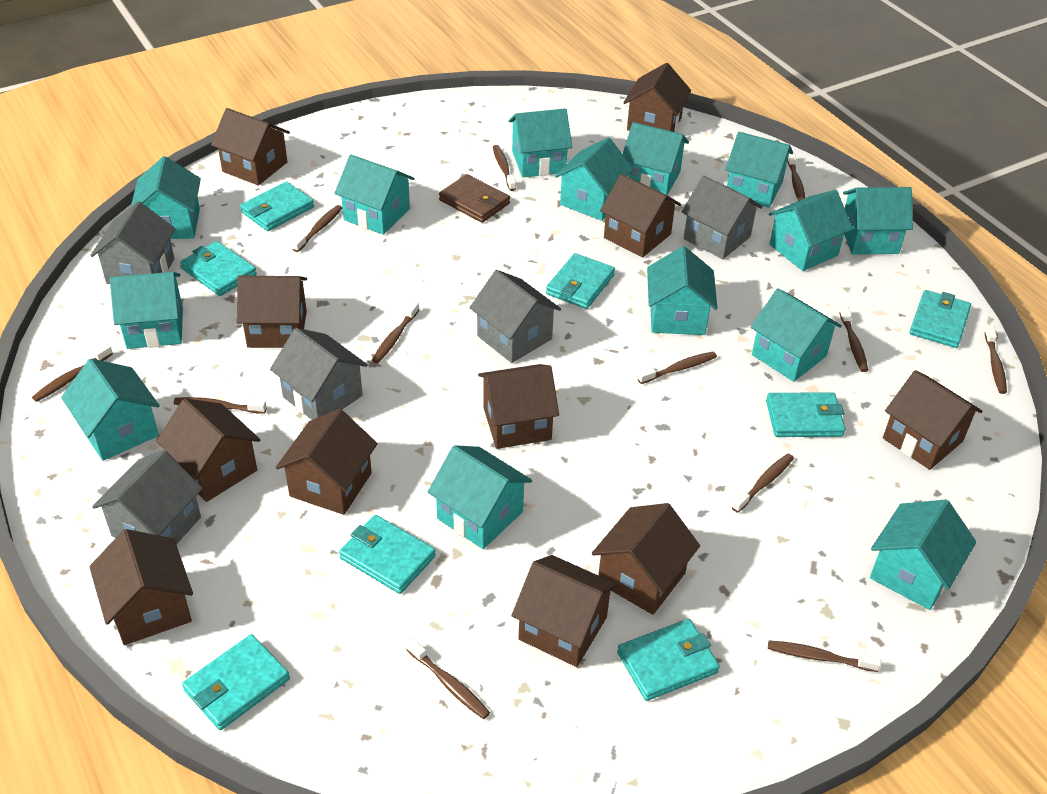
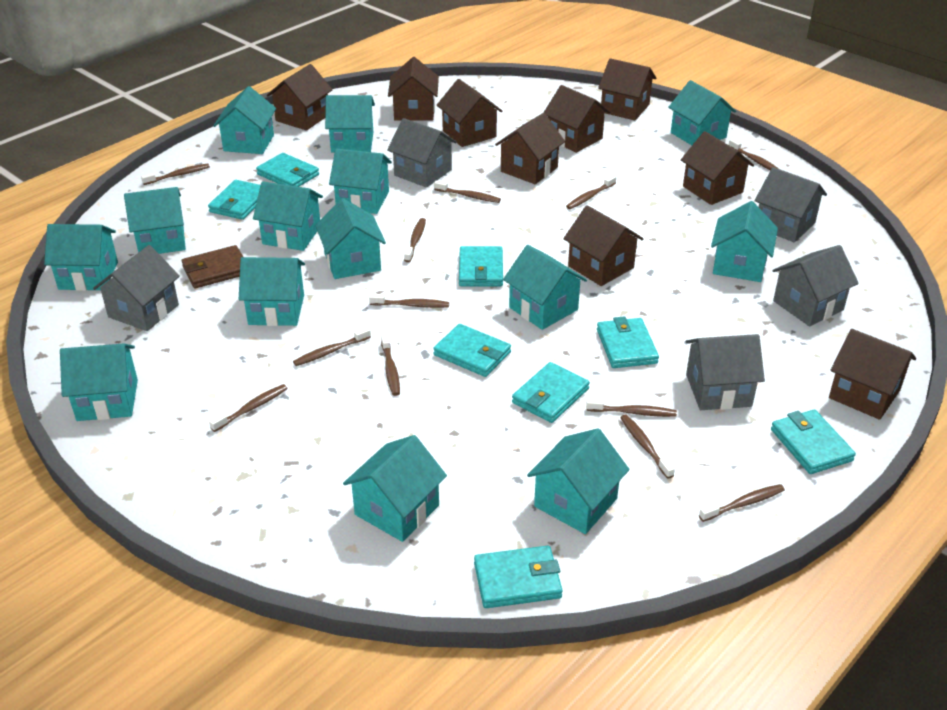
brown house: 11 -> 9

